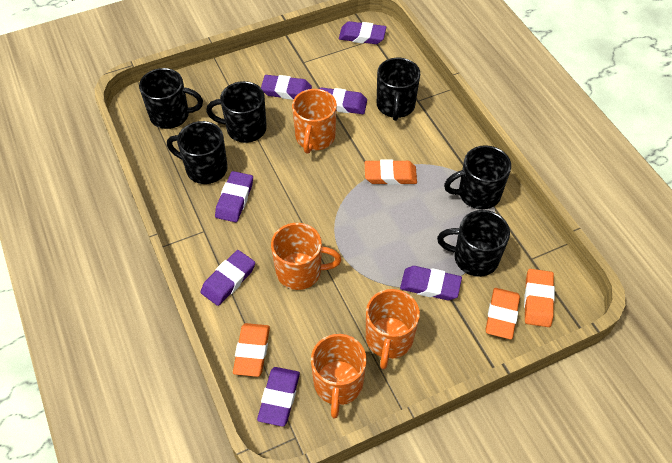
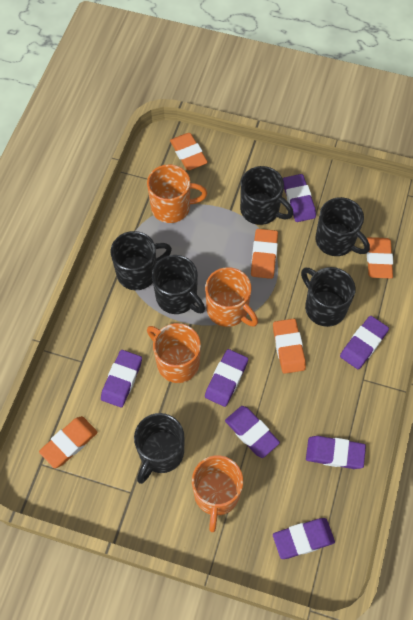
orange eraser: 4 -> 5

